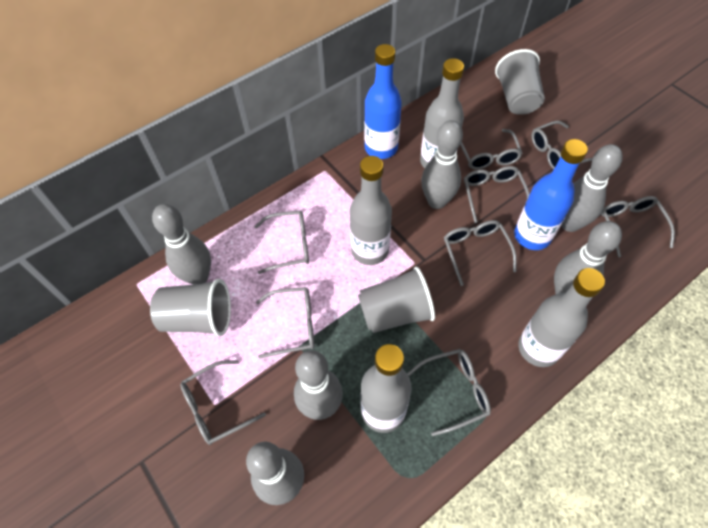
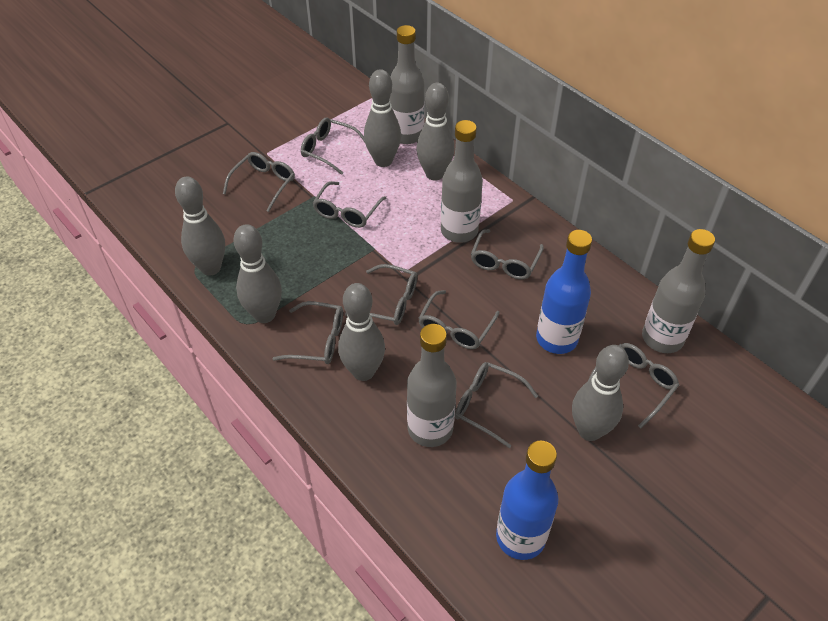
grey cup: 3 -> 0

